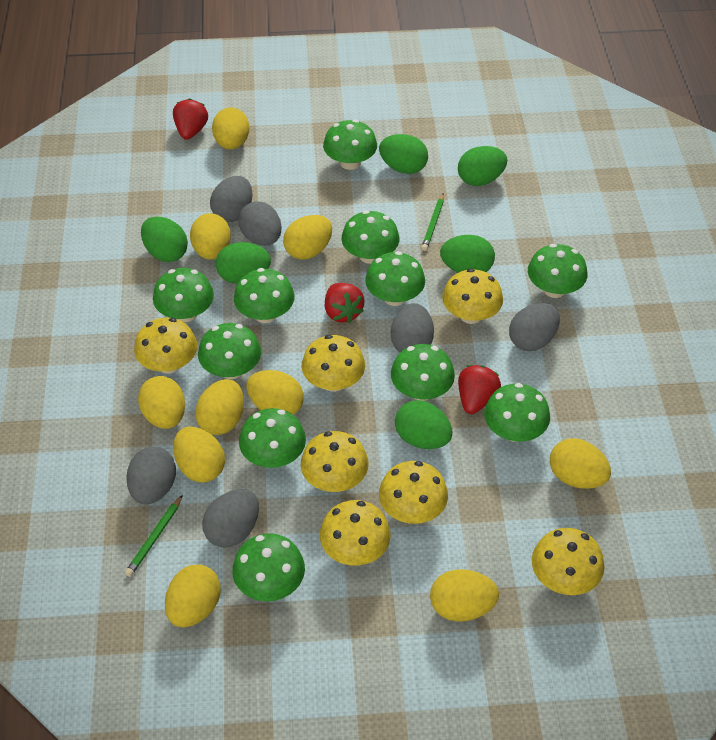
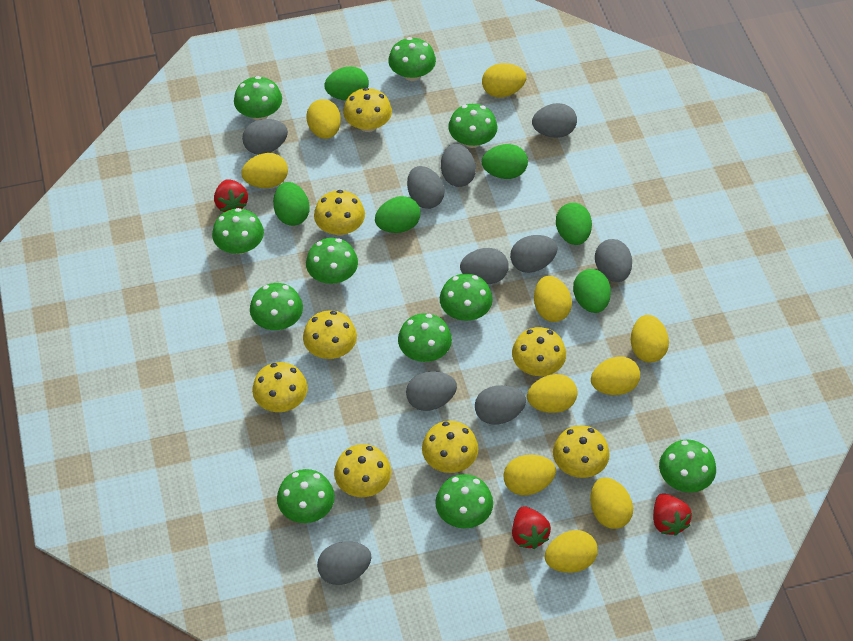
green pencil: 2 -> 0
grey egg: 6 -> 10
yellow mushroom: 7 -> 8

